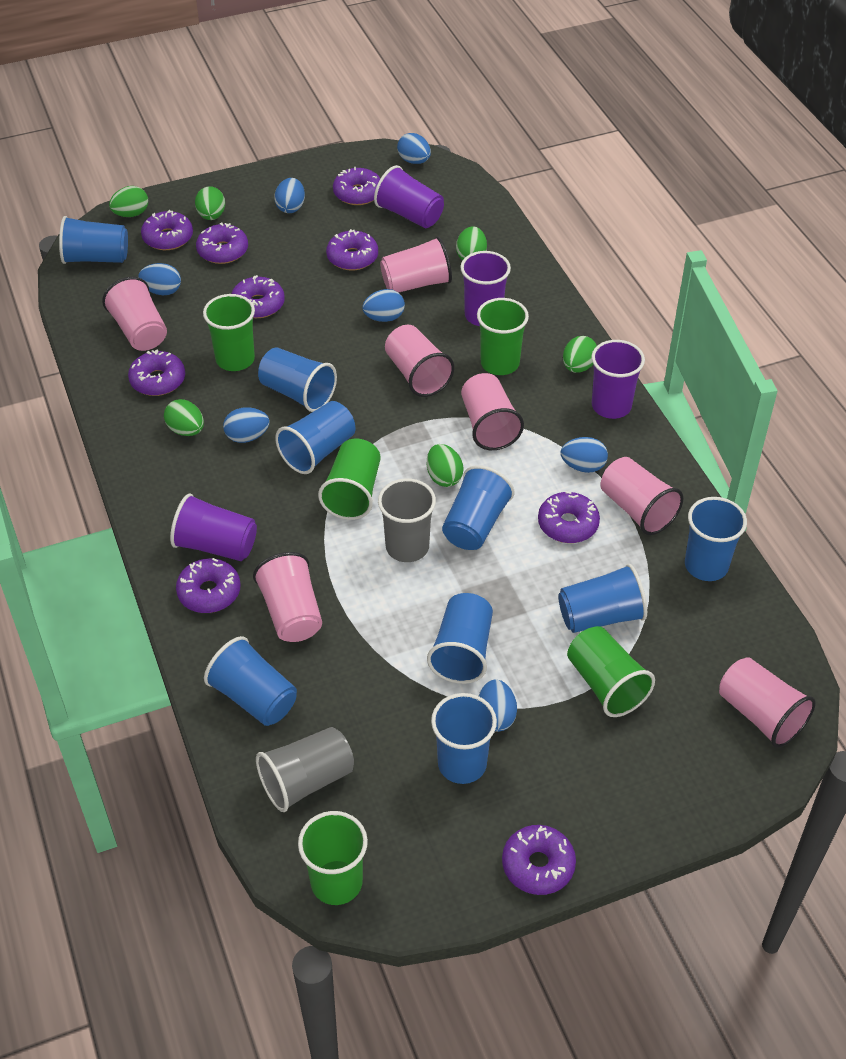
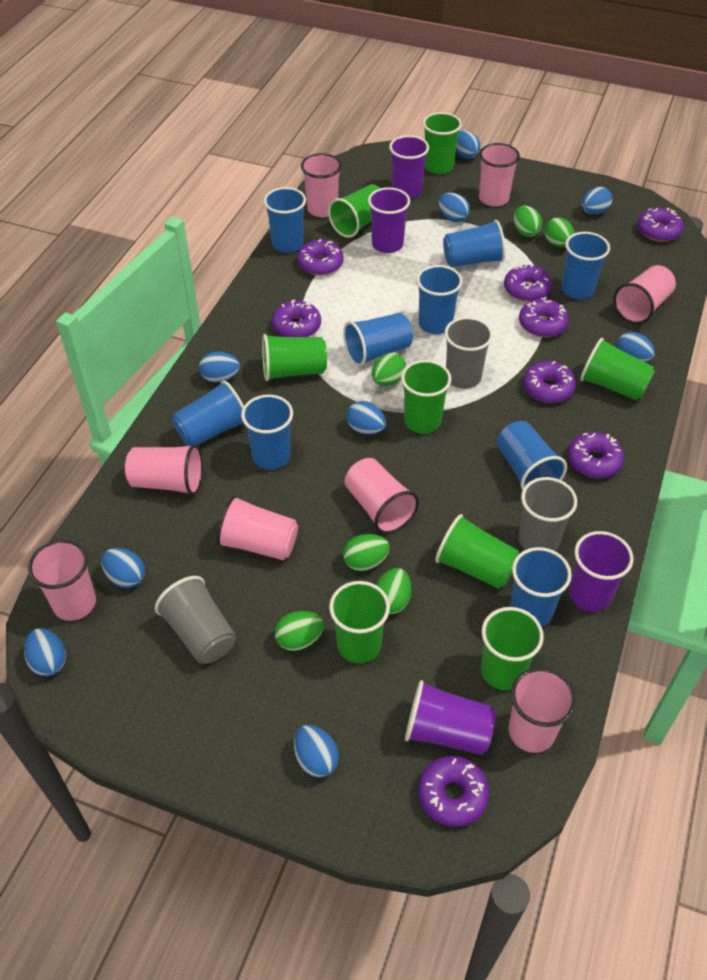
blue egg: 7 -> 9
green cup: 5 -> 8
grey cup: 2 -> 3
pink cup: 7 -> 8
purple donut: 9 -> 8

